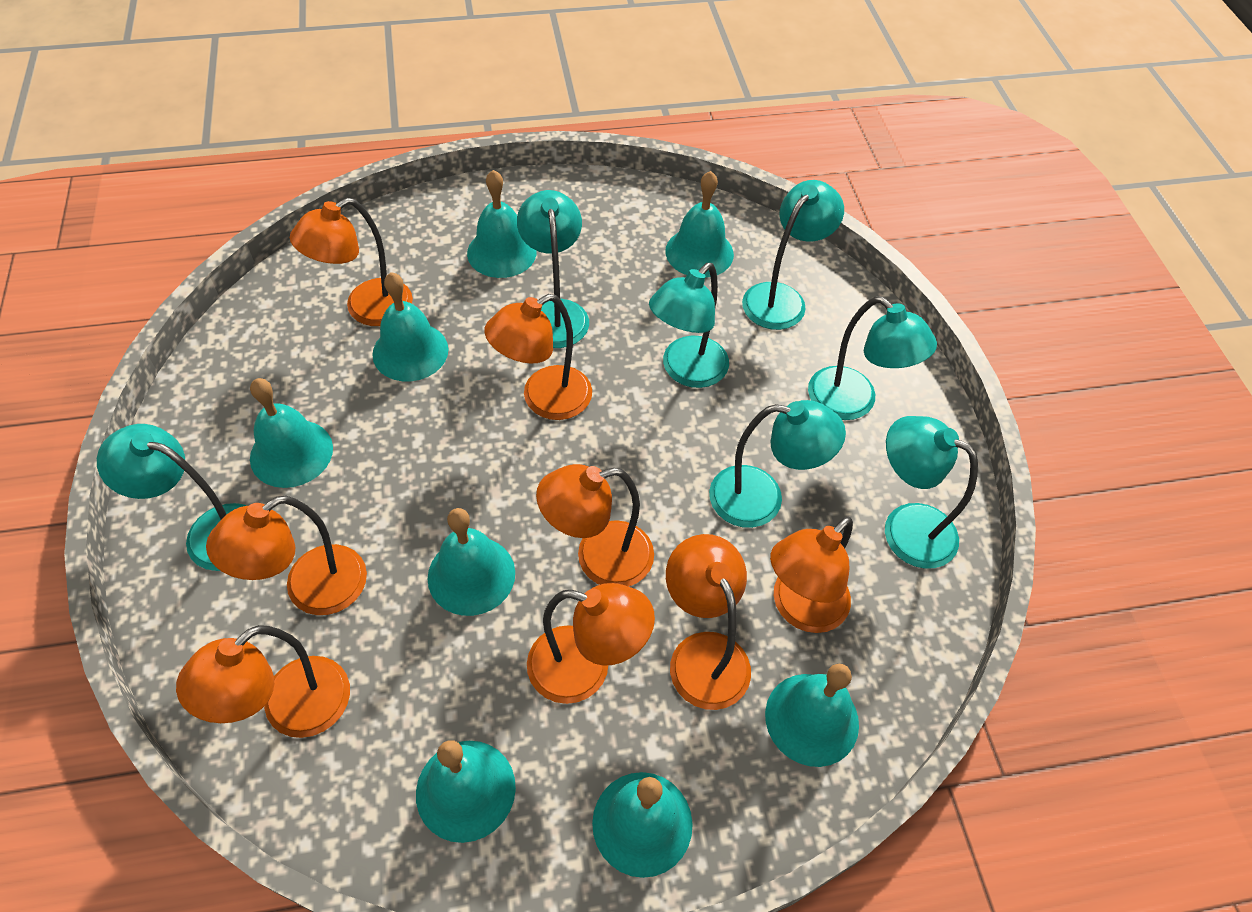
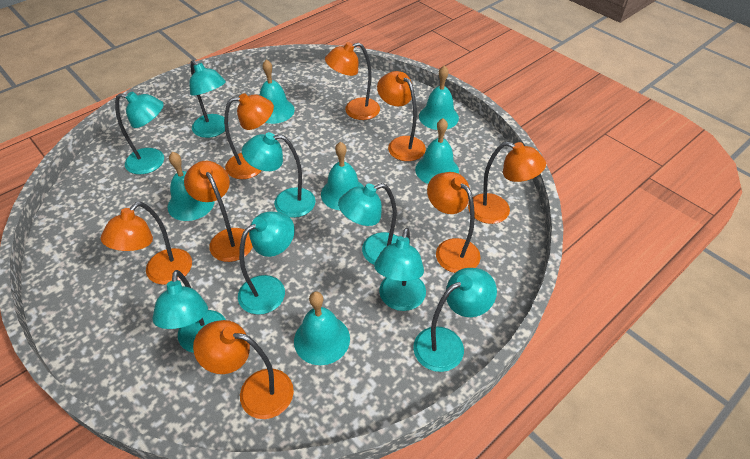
turquoise bell: 8 -> 6
turquoise lamp: 7 -> 8

